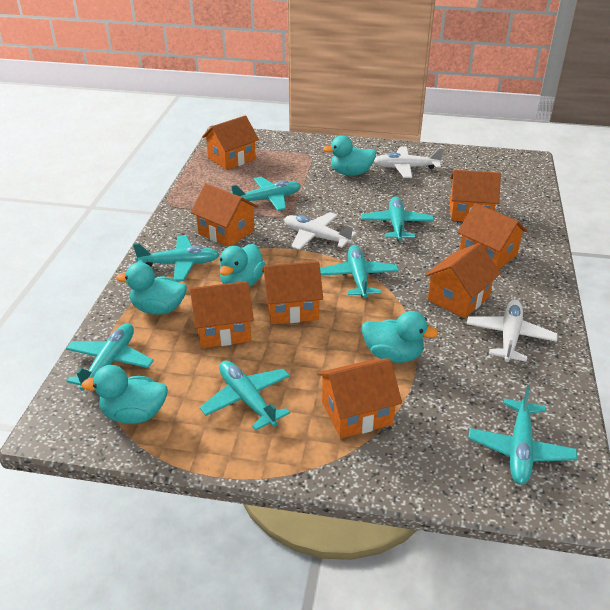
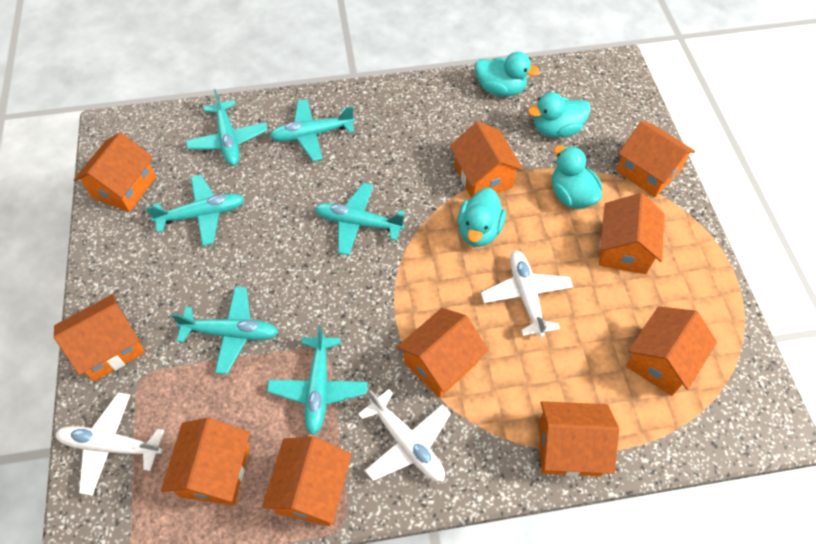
orange house: 8 -> 10
turquoise duck: 5 -> 4
turquoise plane: 7 -> 6

